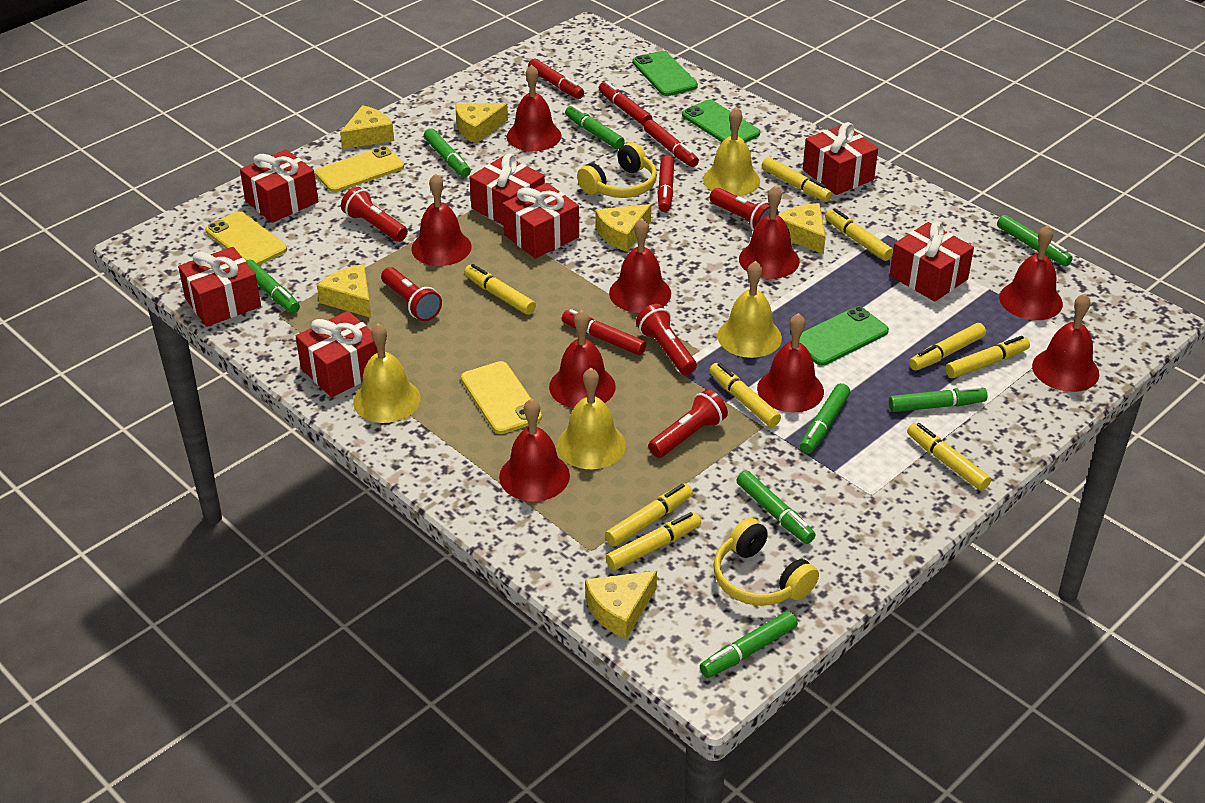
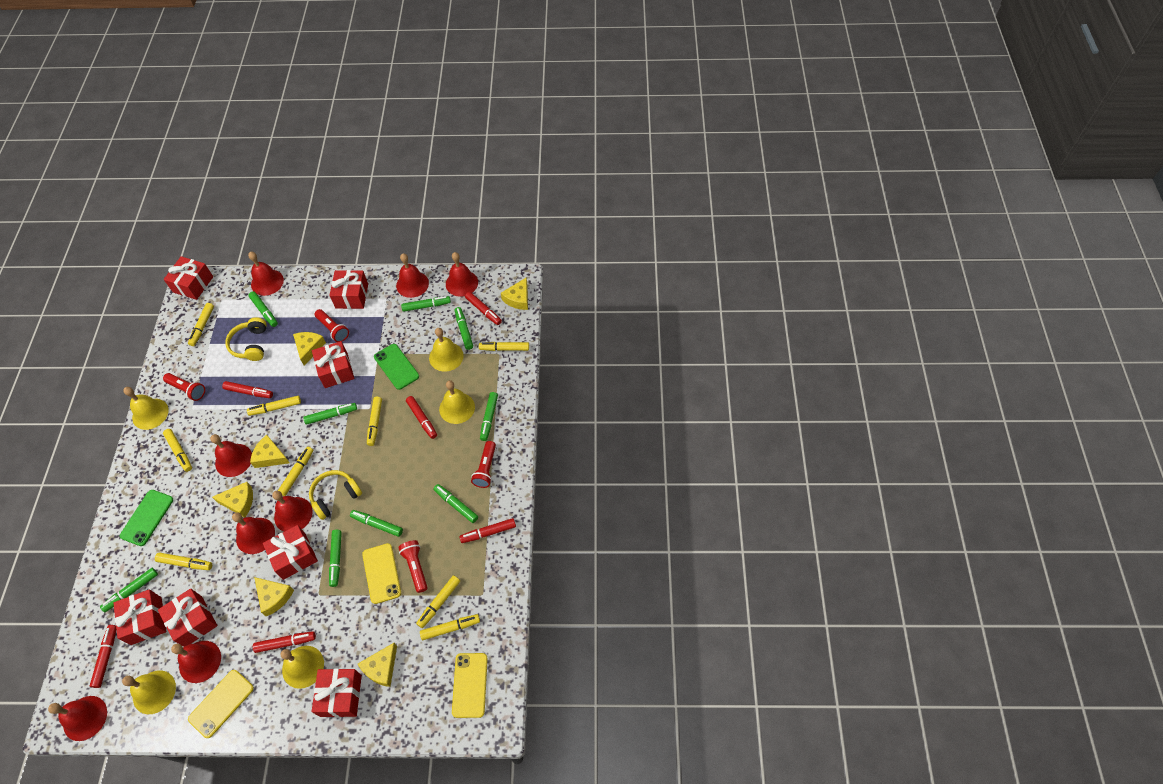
green marker: 8 -> 9
green phone: 3 -> 2
red bell: 9 -> 8
red flashlight: 5 -> 4
red marker: 5 -> 6
yellow bell: 4 -> 5

